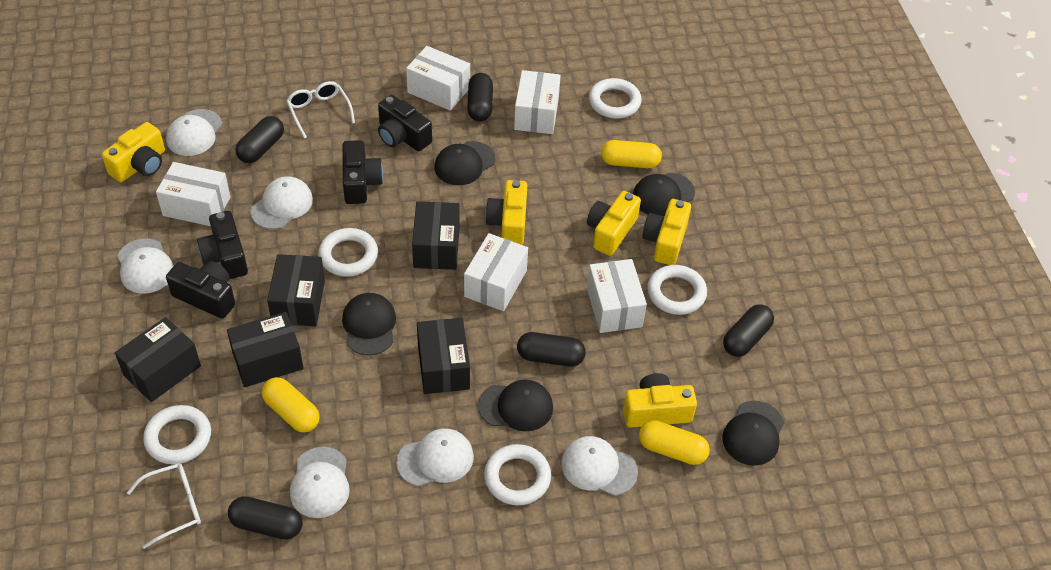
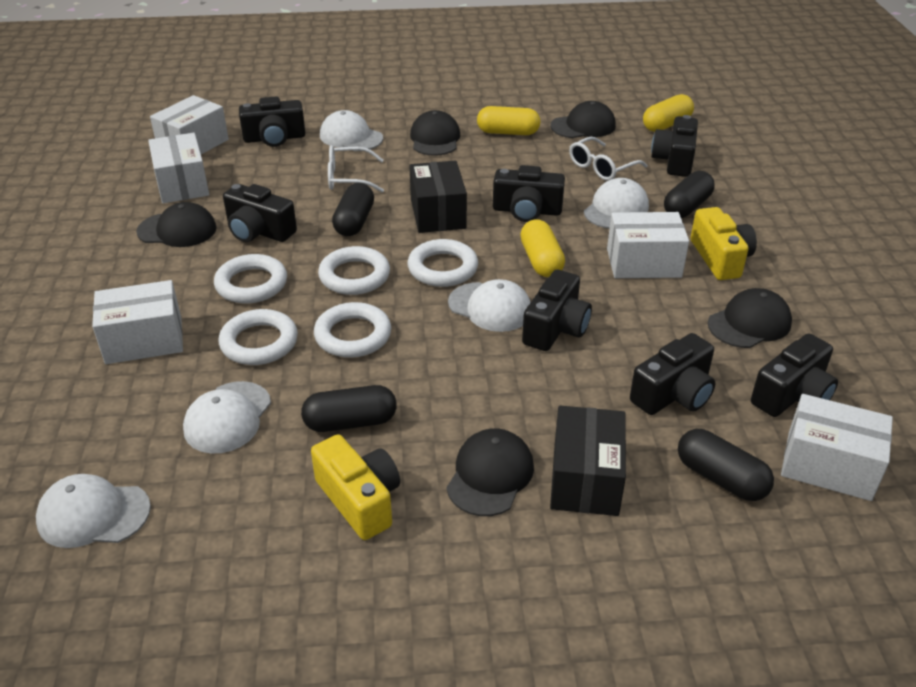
black box: 5 -> 2
black camera: 4 -> 7
black capsule: 5 -> 4
white cap: 6 -> 5
yellow camera: 5 -> 2

